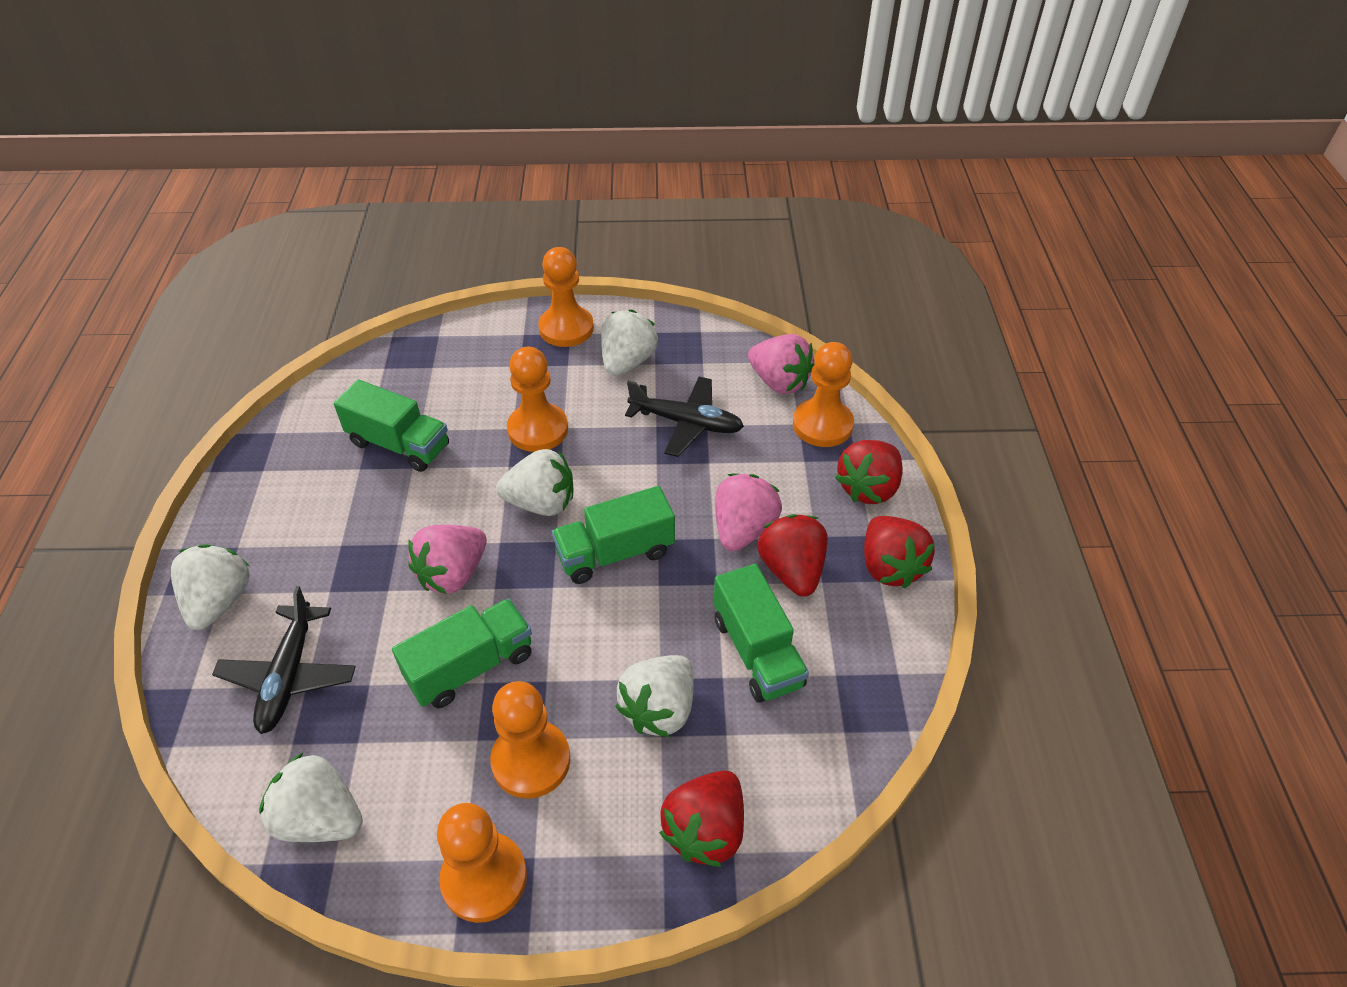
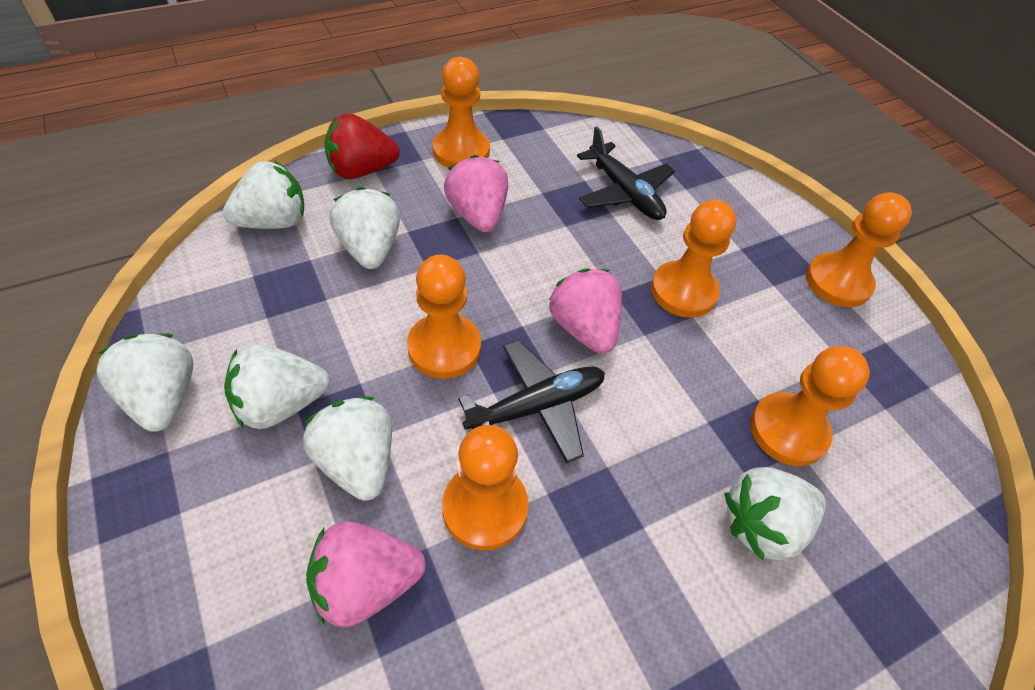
green truck: 4 -> 0
orange pawn: 5 -> 6
red strawberry: 4 -> 1
white strawberry: 5 -> 6

